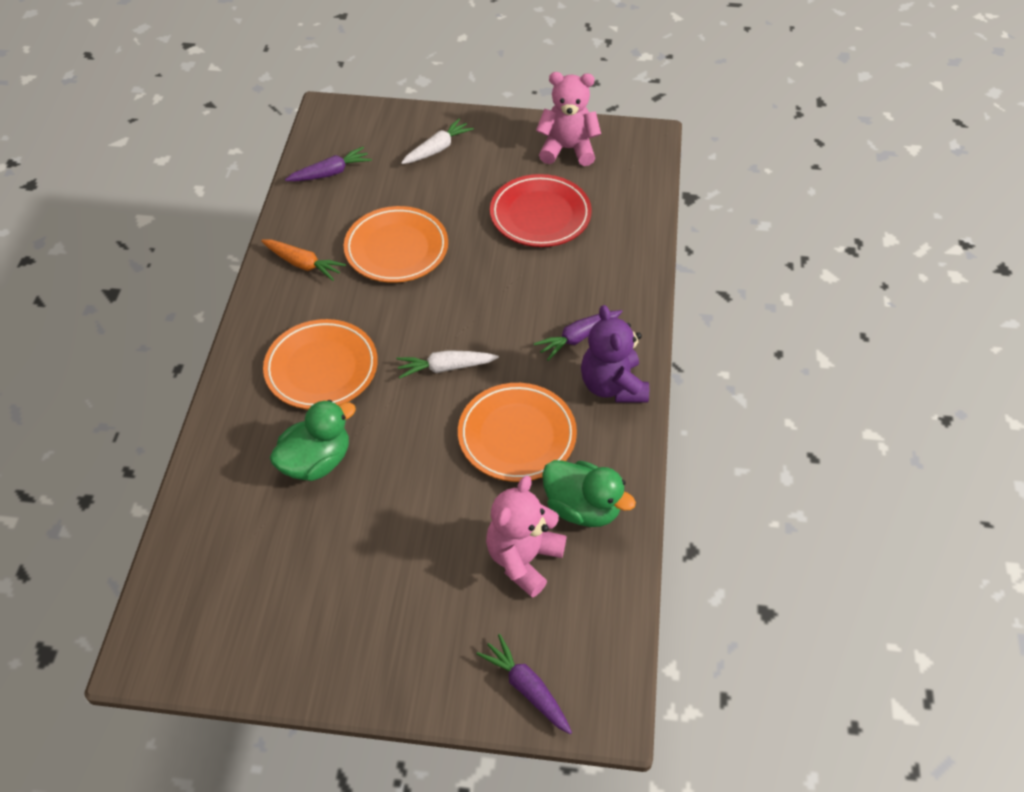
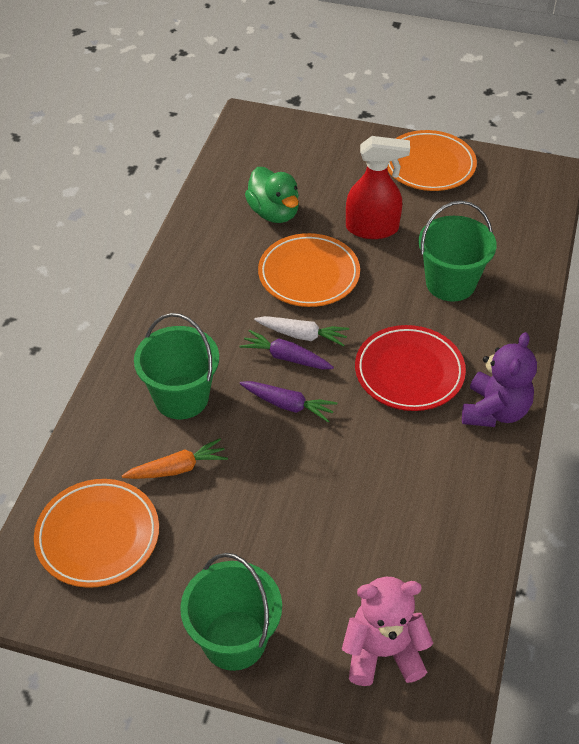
green bucket: 0 -> 3
green duck: 2 -> 1
pink teddy bear: 2 -> 1
purple carrot: 3 -> 2
red spray bottle: 0 -> 1
white carrot: 2 -> 1

